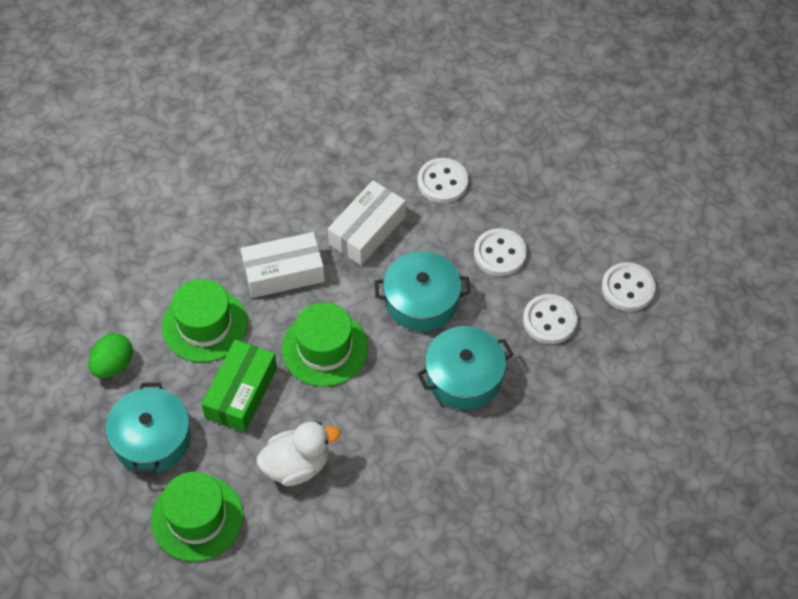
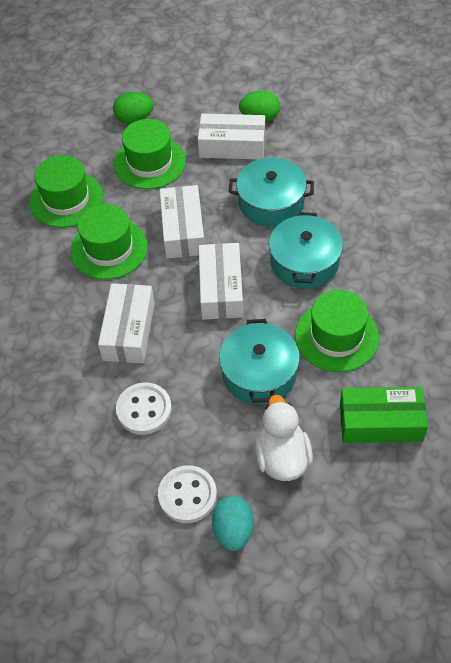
green egg: 1 -> 2
green hat: 3 -> 4
turquoise egg: 0 -> 1
white box: 2 -> 4
white button: 4 -> 2

